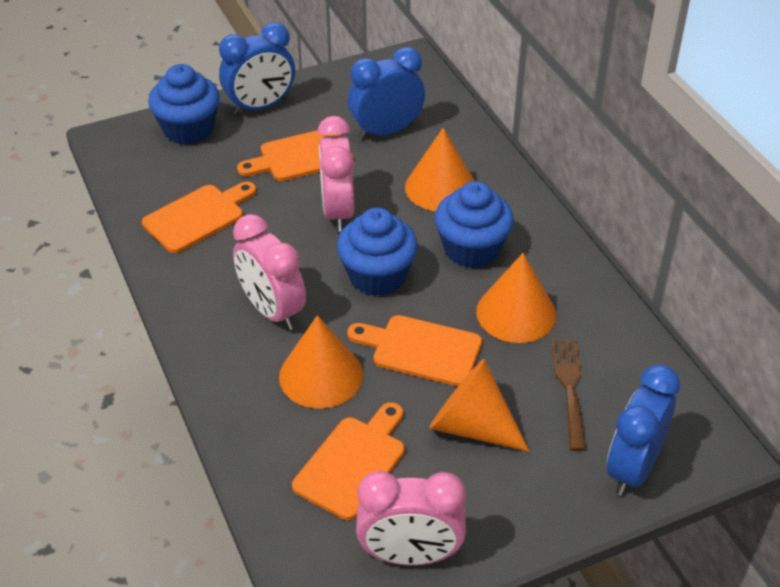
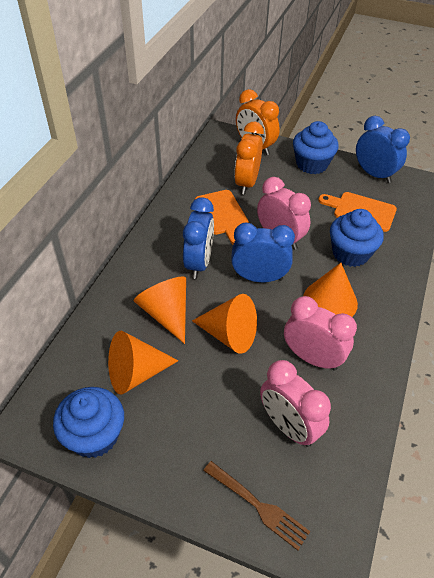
orange clock: 0 -> 2
orange cutting board: 4 -> 2

